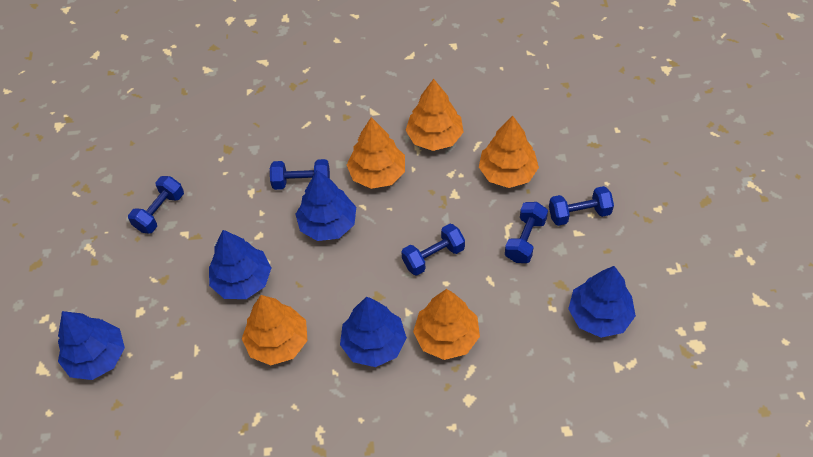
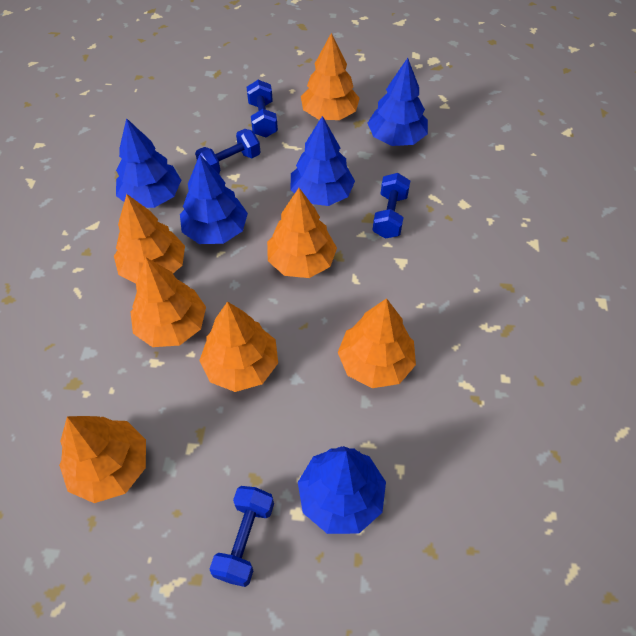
blue dumbbell: 5 -> 4
orange tree: 5 -> 7

